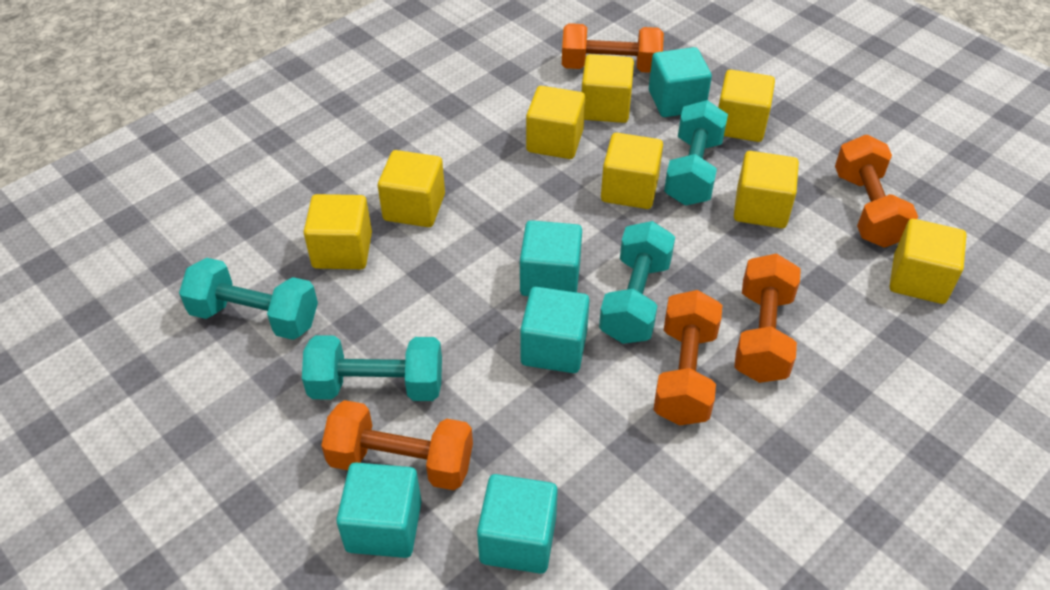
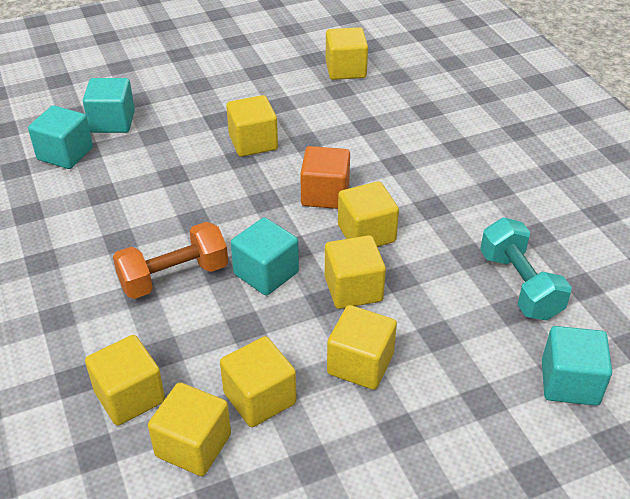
orange cube: 0 -> 1
orange dumbbell: 5 -> 1
turquoise cube: 5 -> 4
turquoise dumbbell: 4 -> 1

